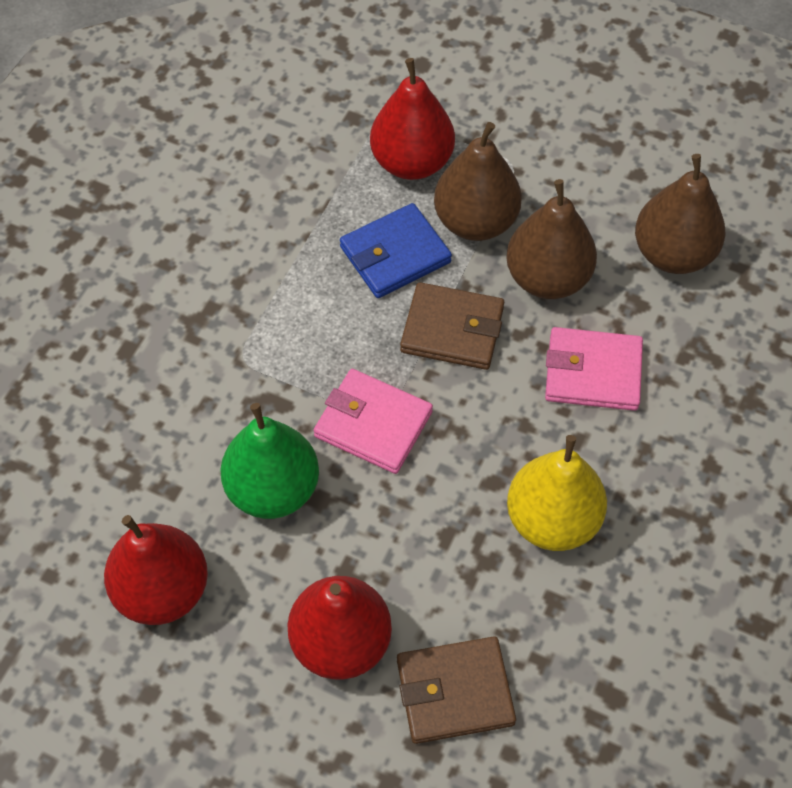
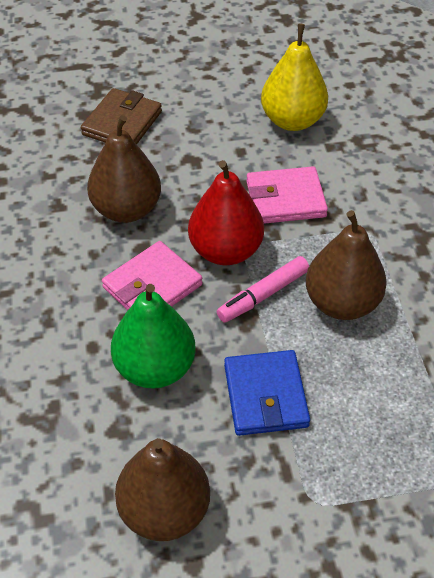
brown wallet: 2 -> 1
pink marker: 0 -> 1
red pear: 3 -> 1

